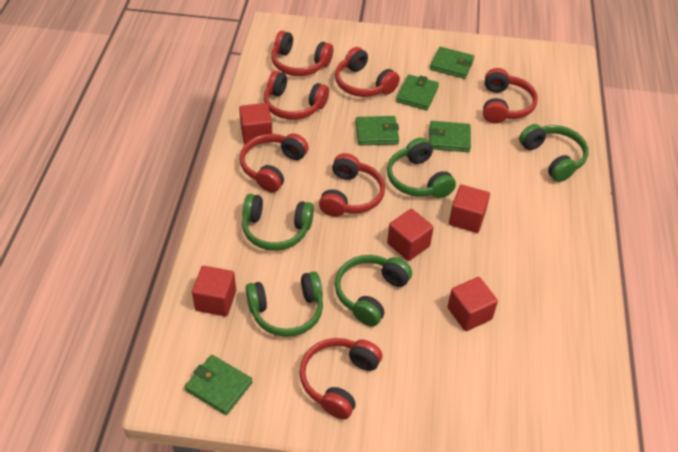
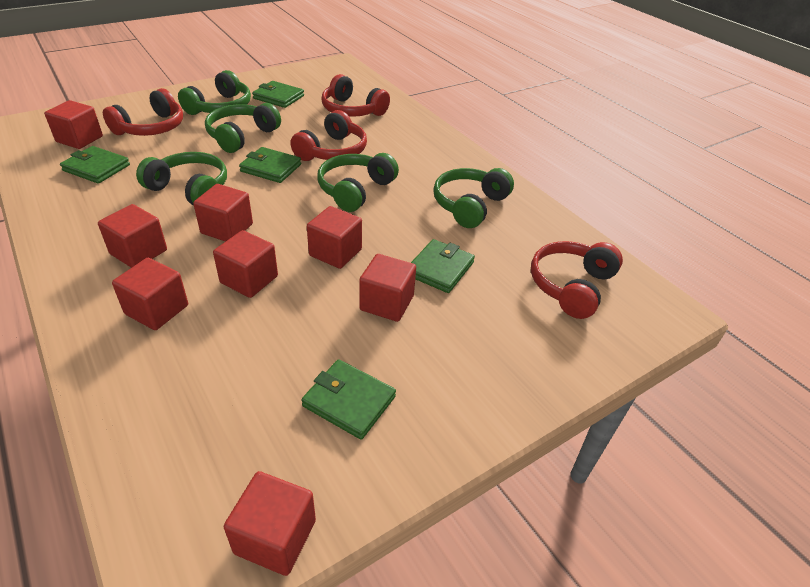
red cube: 5 -> 8
red headphones: 7 -> 4

